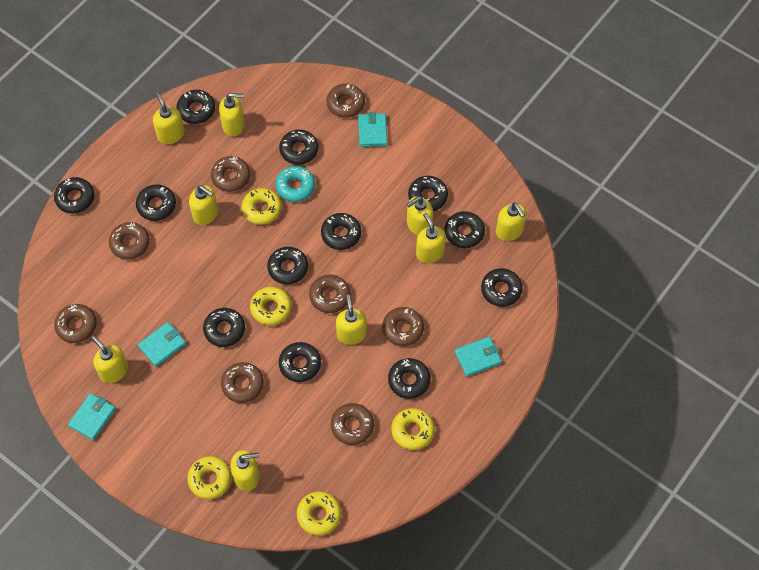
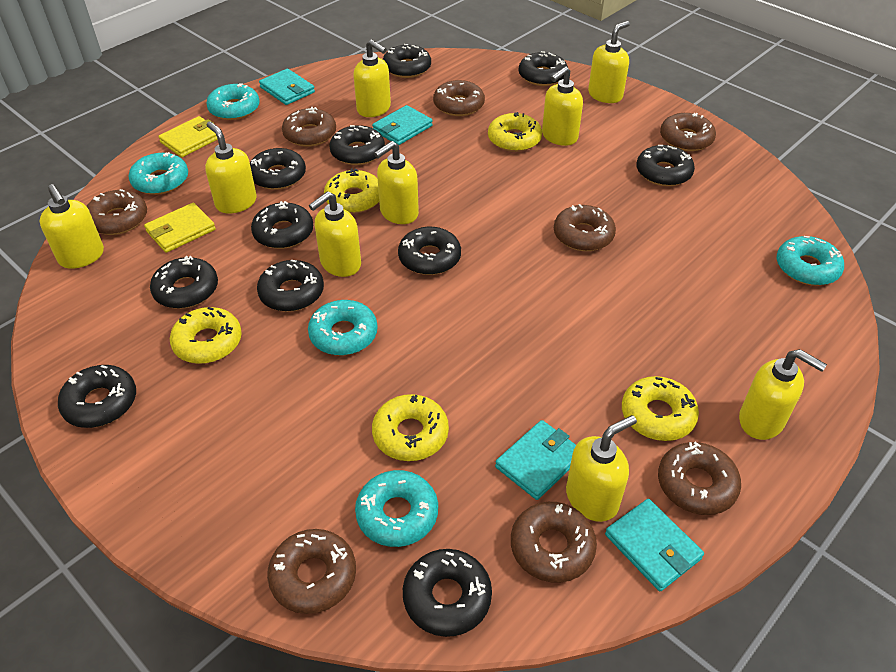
black donut: 12 -> 11
turquoise donut: 1 -> 5
yellow wallet: 0 -> 2

